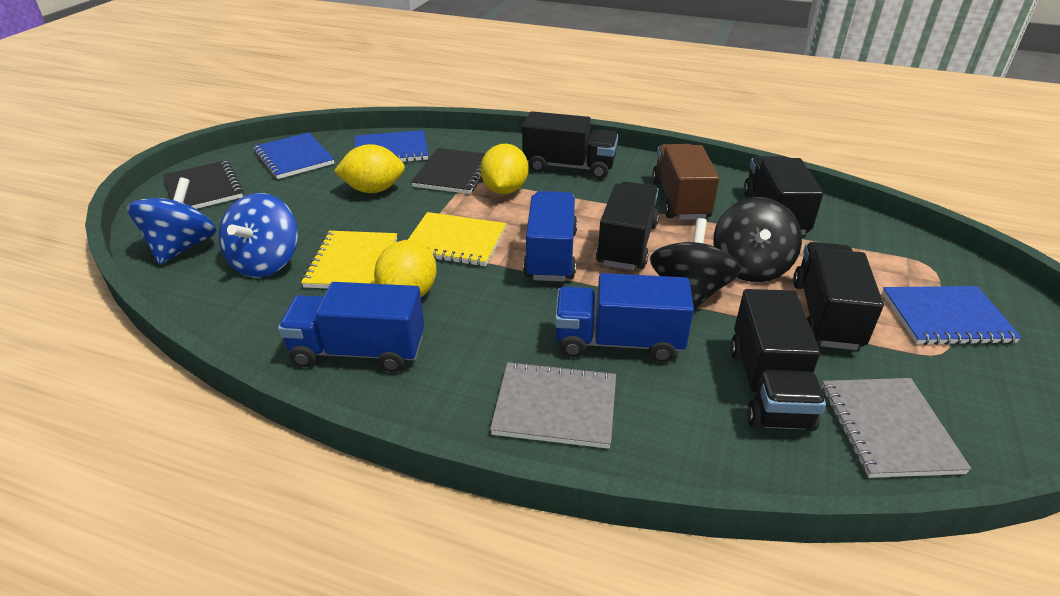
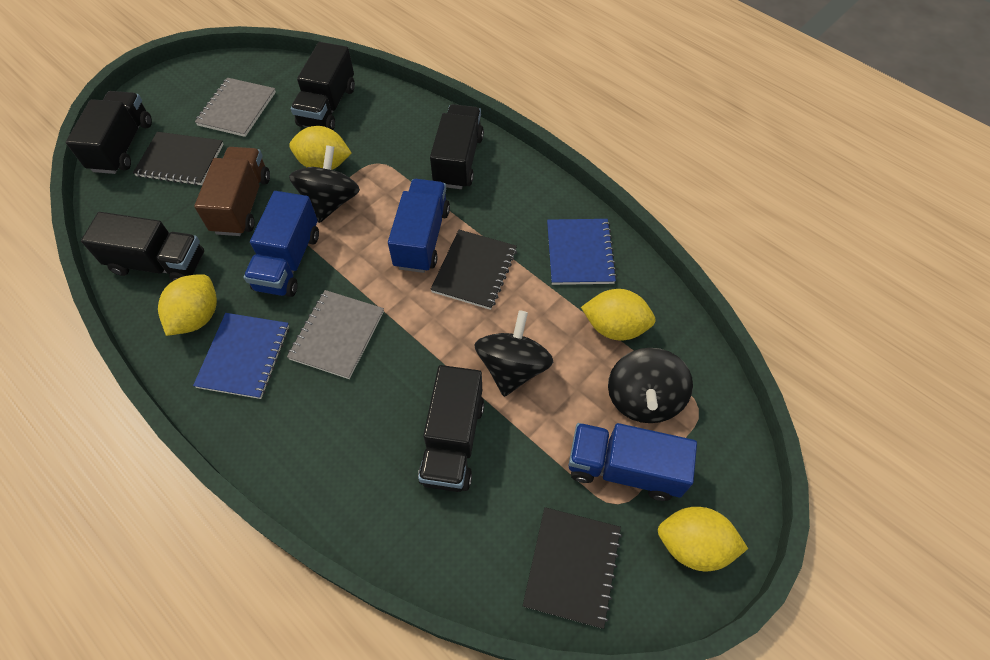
black notebook: 2 -> 3
black spinning top: 2 -> 3
blue notebook: 3 -> 2
blue spinning top: 2 -> 0
yellow lemon: 3 -> 4
yellow notebook: 2 -> 0

